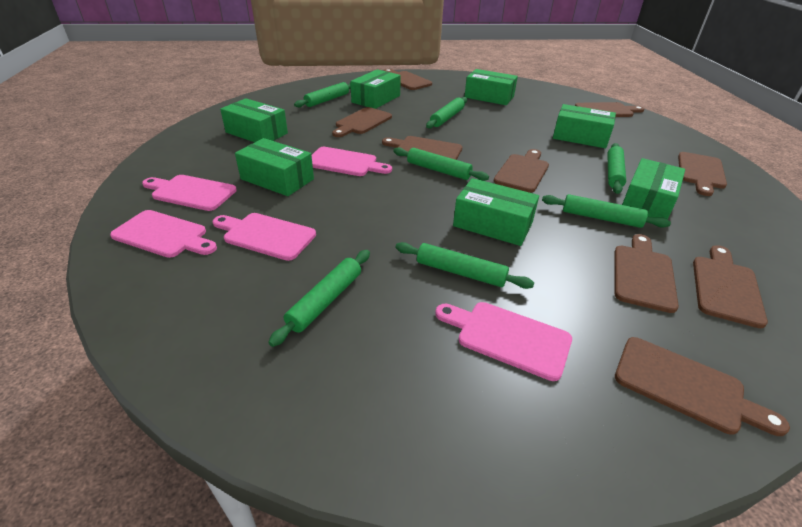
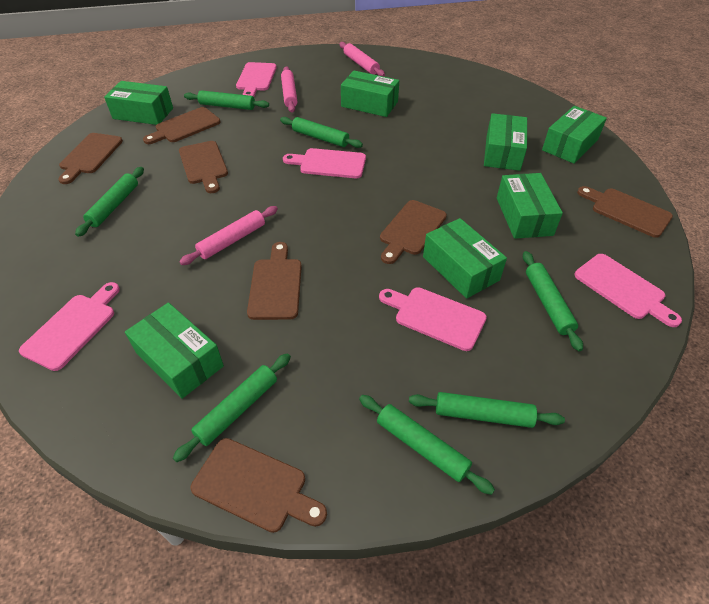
brown cutting board: 9 -> 7
pink rolling pin: 0 -> 3

